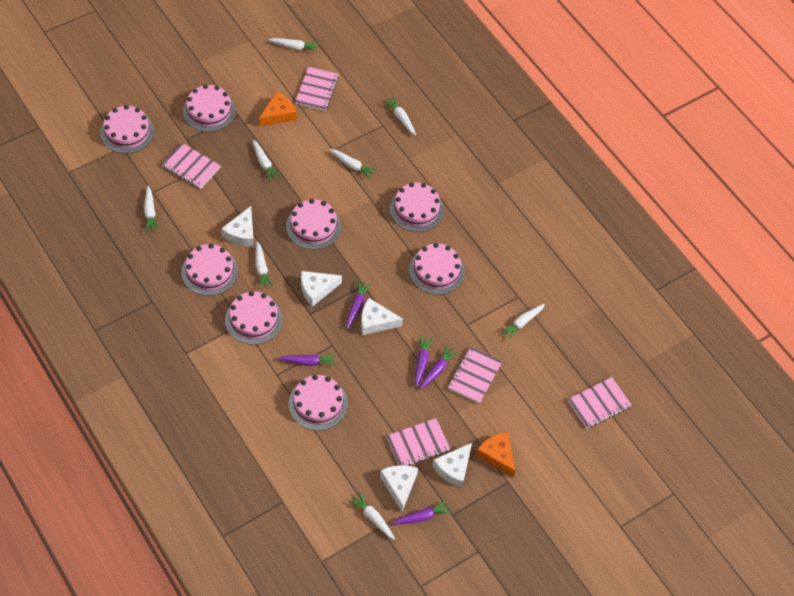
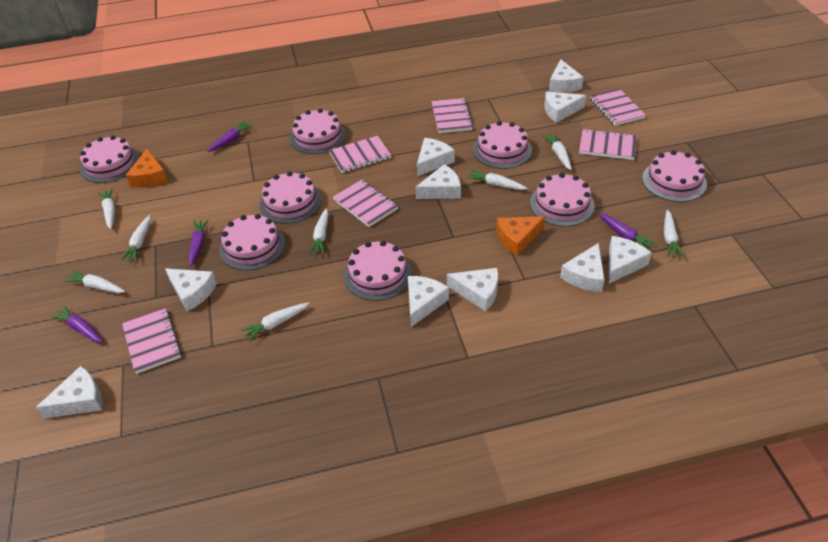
pink notebook: 5 -> 6
purple carrot: 5 -> 4
white cheese: 5 -> 10

